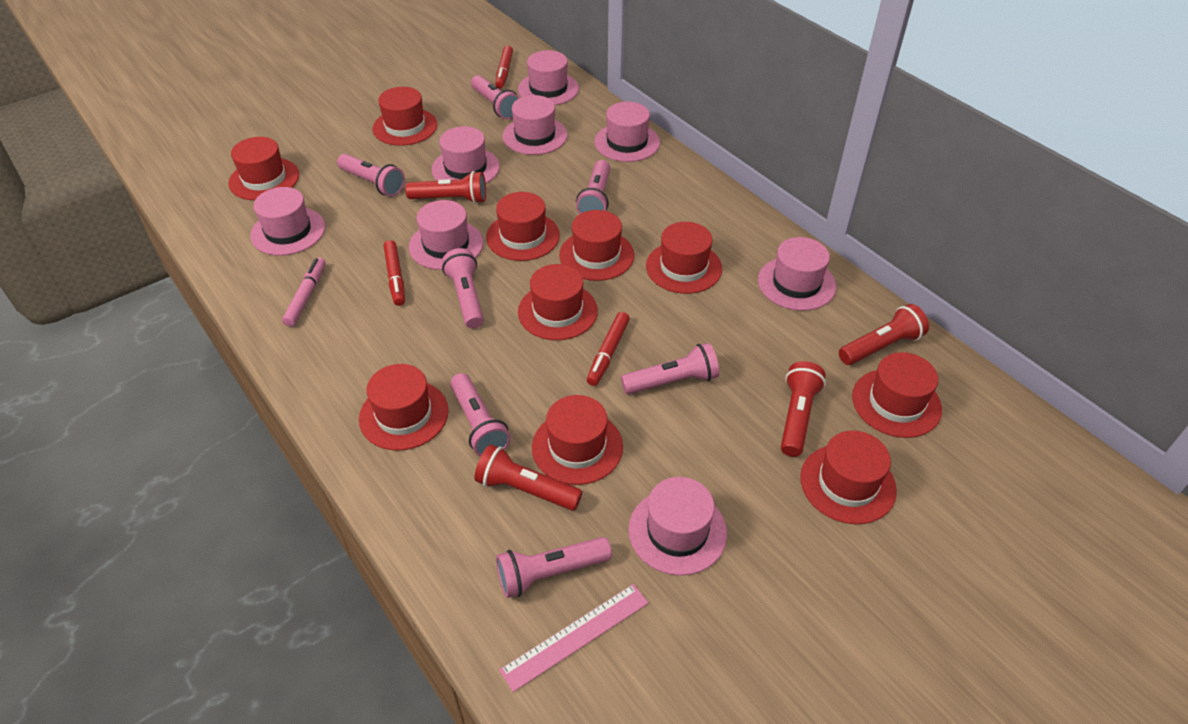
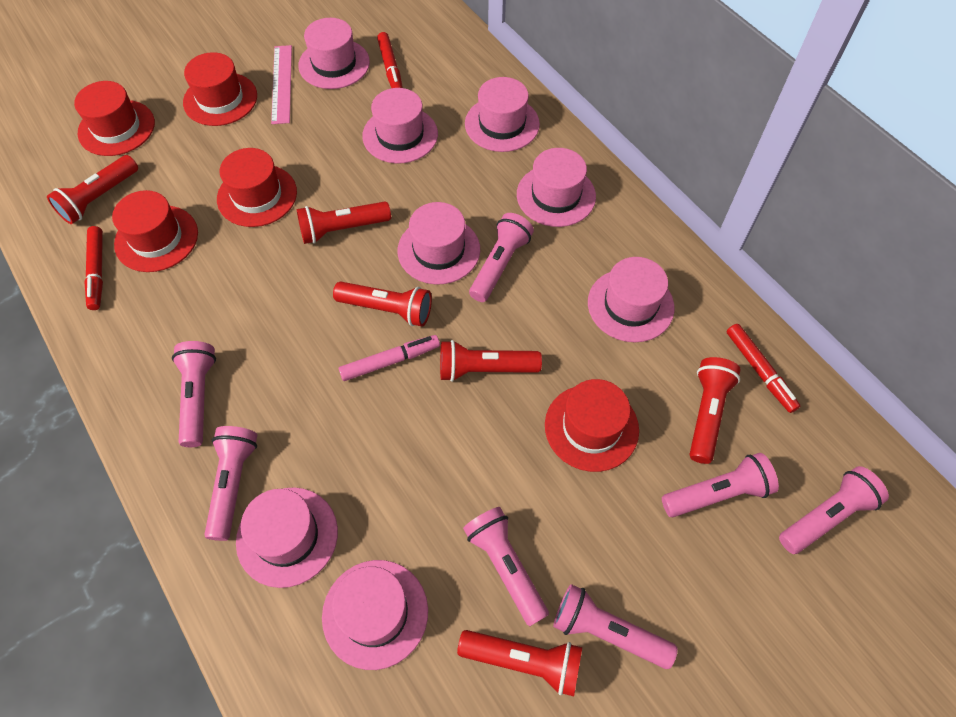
red flashlight: 4 -> 6
red hat: 10 -> 5

